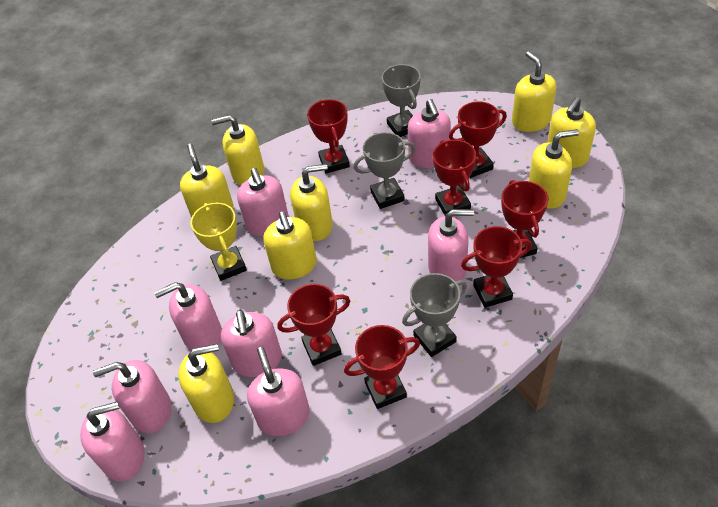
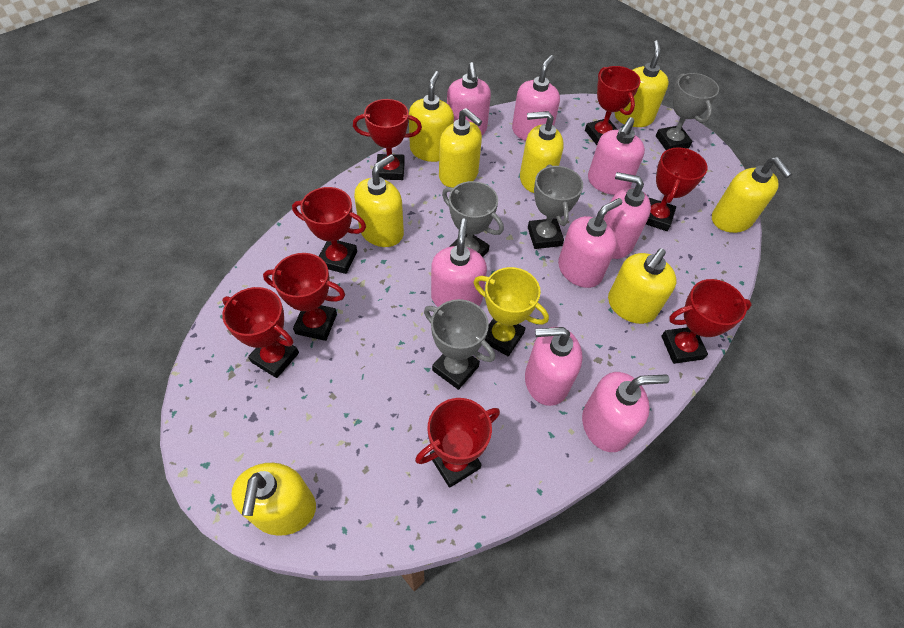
grey trophy: 3 -> 4
red trophy: 7 -> 8

